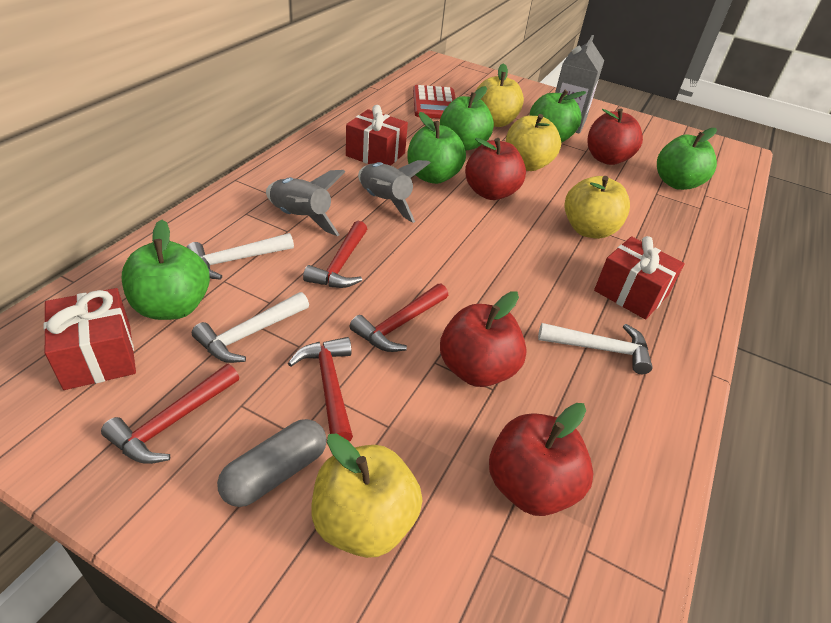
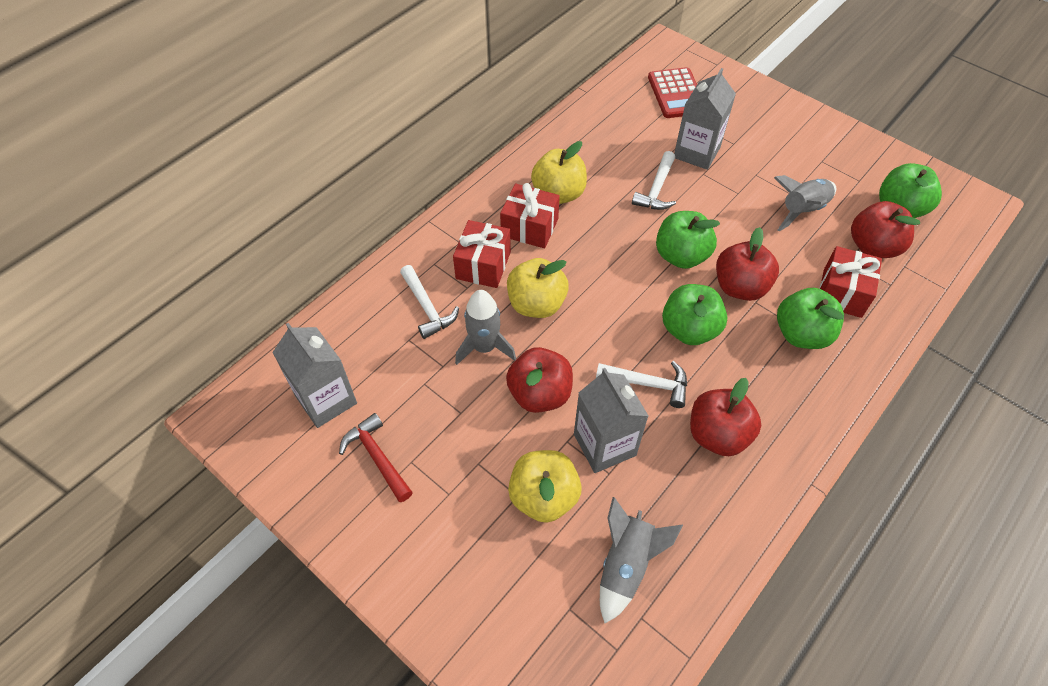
green apple: 5 -> 4
grey capsule: 1 -> 0
grey carton: 1 -> 3
grey rocket: 2 -> 3
red hammer: 4 -> 1
yellow apple: 4 -> 3

